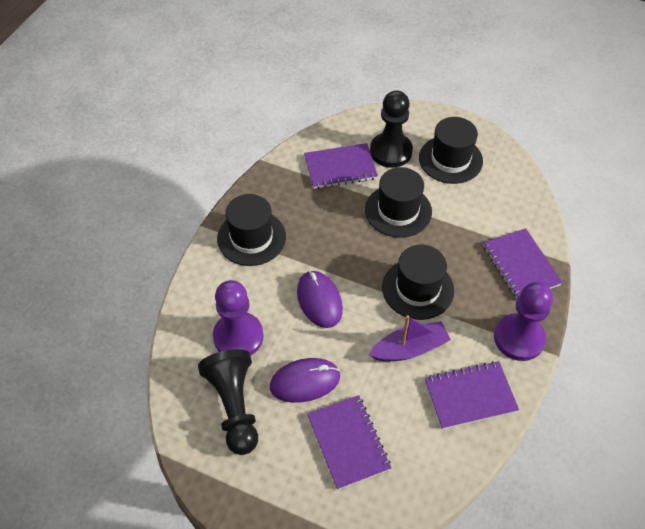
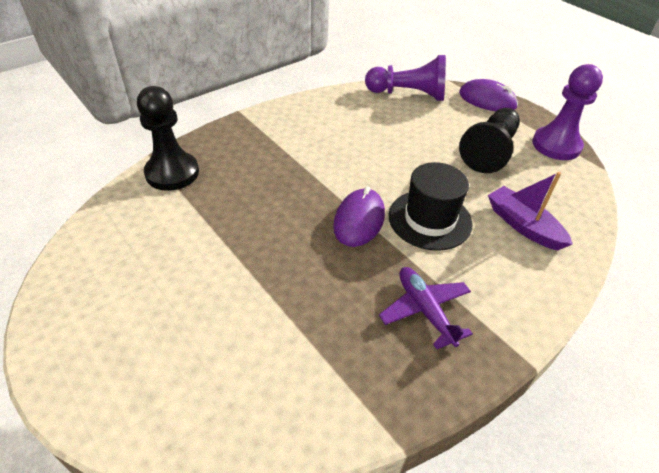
black hat: 4 -> 1
purple notebook: 4 -> 0
purple plane: 0 -> 1

